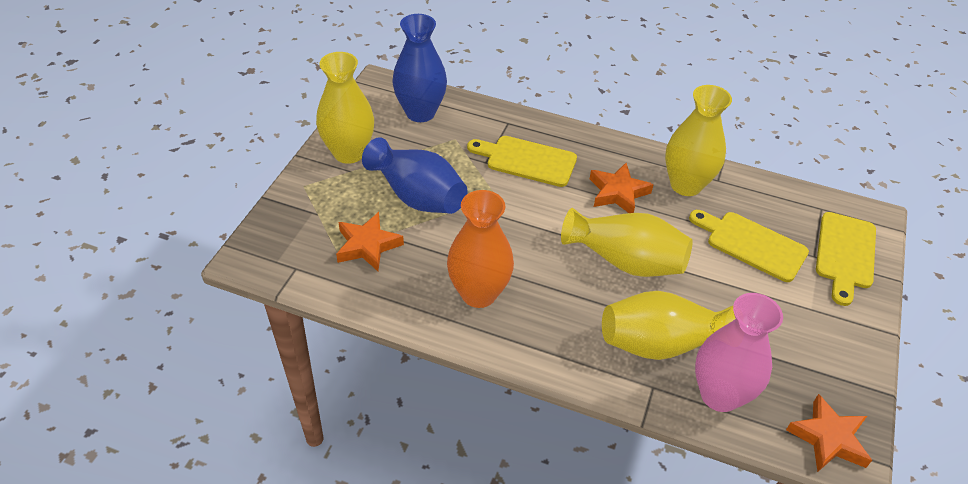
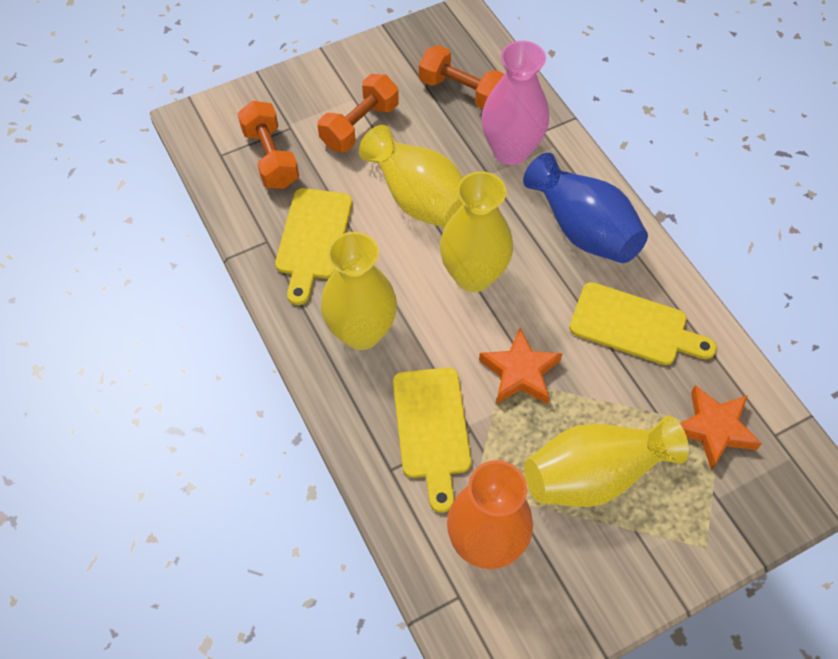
blue vase: 2 -> 1
orange dumbbell: 0 -> 3
orange star: 3 -> 2

